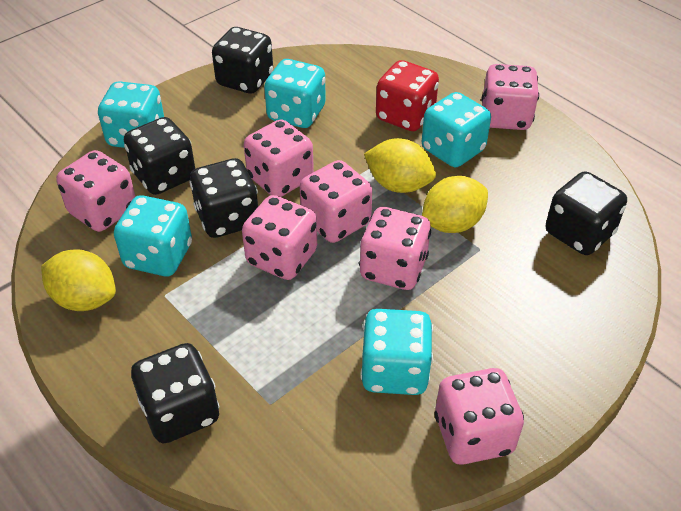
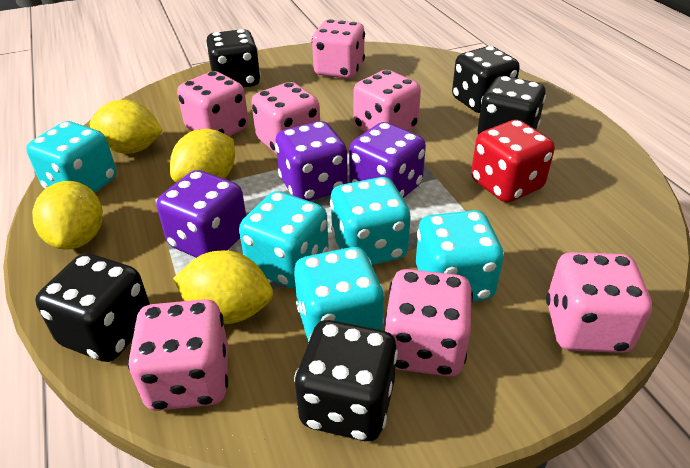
purple dice: 0 -> 3
yellow lemon: 3 -> 4

